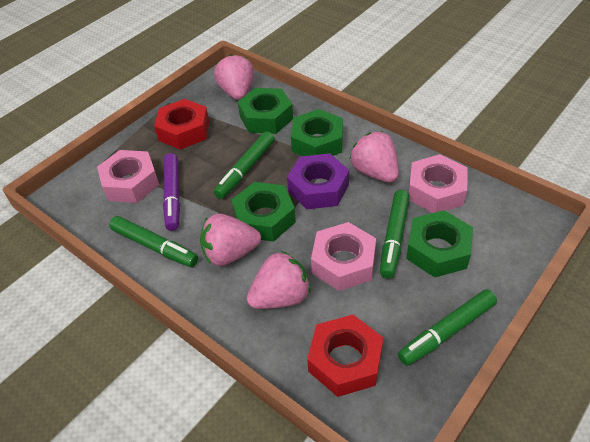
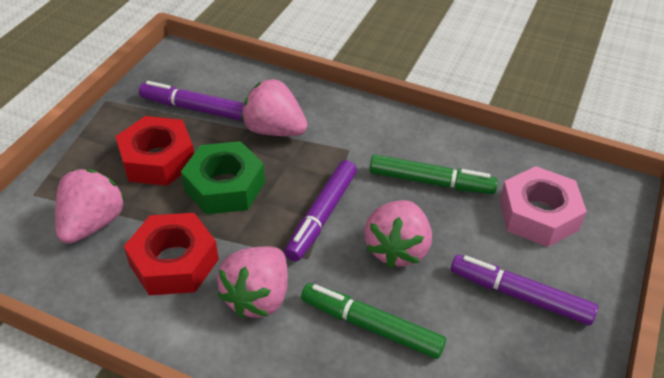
green marker: 4 -> 2
green nut: 4 -> 1
pink nut: 3 -> 1
purple marker: 1 -> 3
purple nut: 1 -> 0

